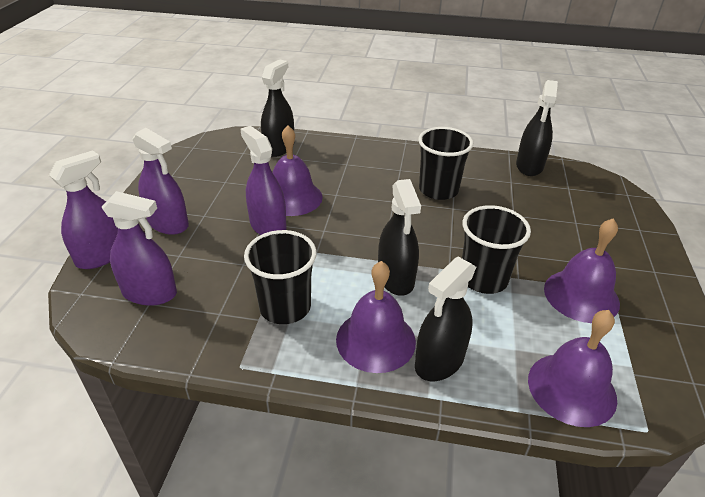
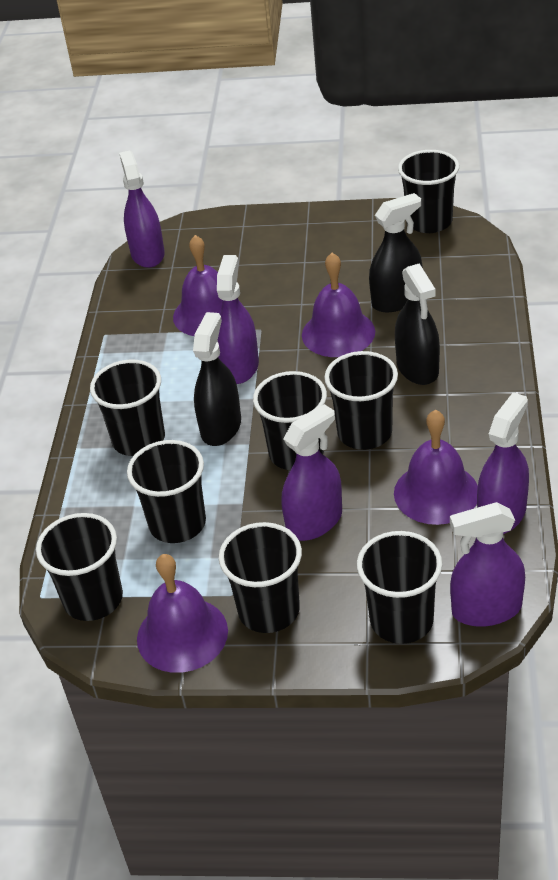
black cup: 3 -> 8
black spray bottle: 4 -> 3
purple spray bottle: 4 -> 5

